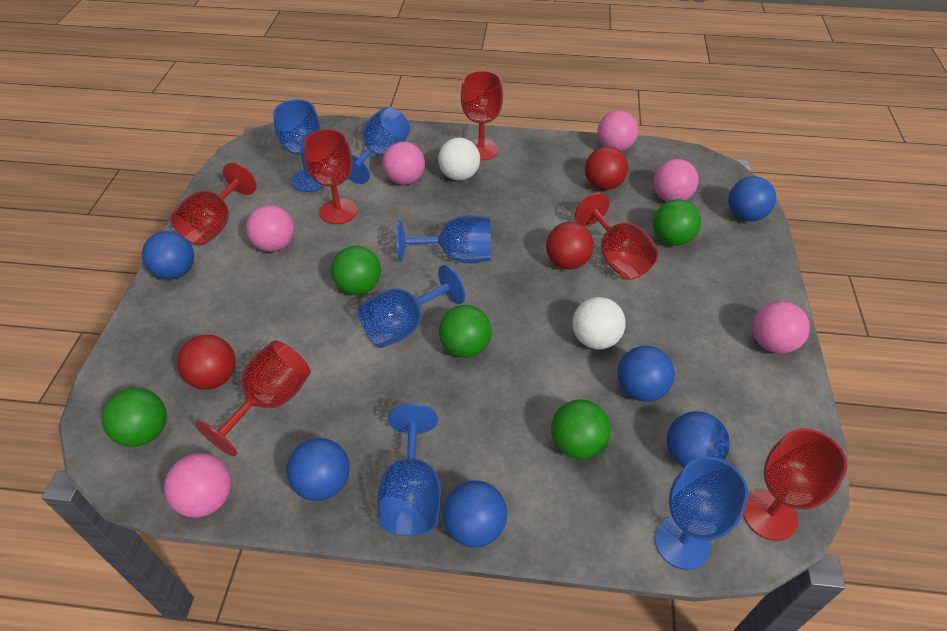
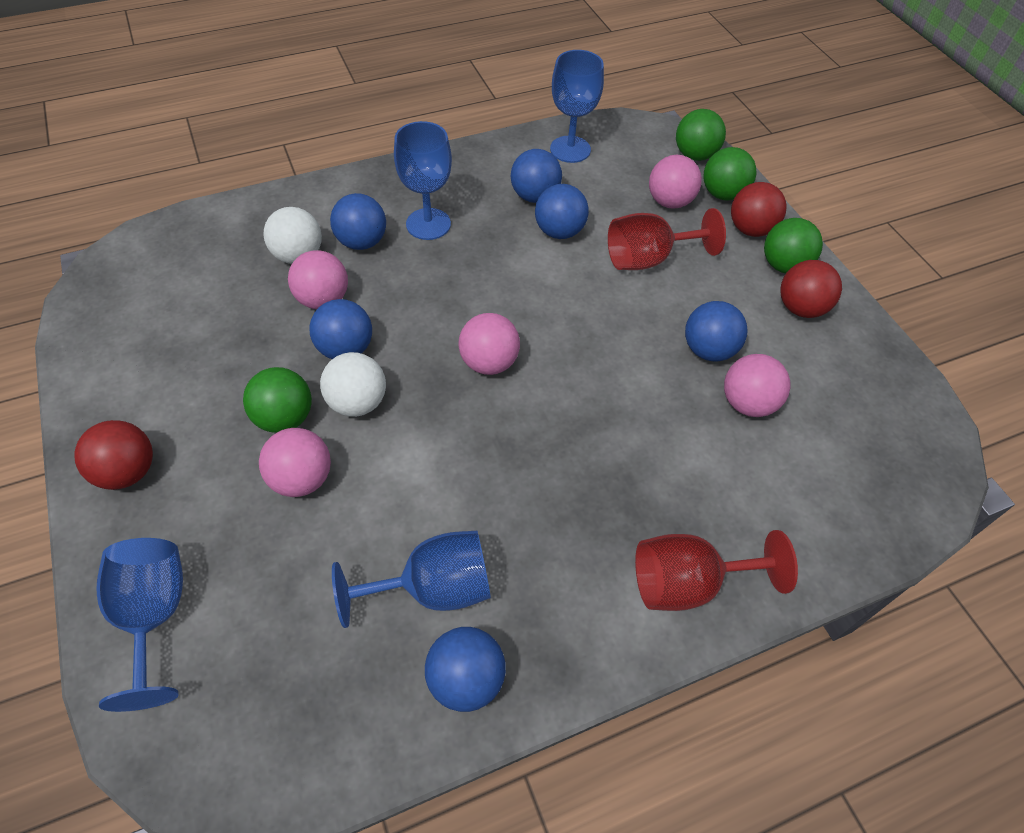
blue goblet: 6 -> 4
green ball: 5 -> 4
pink ball: 6 -> 5
red goblet: 6 -> 2

